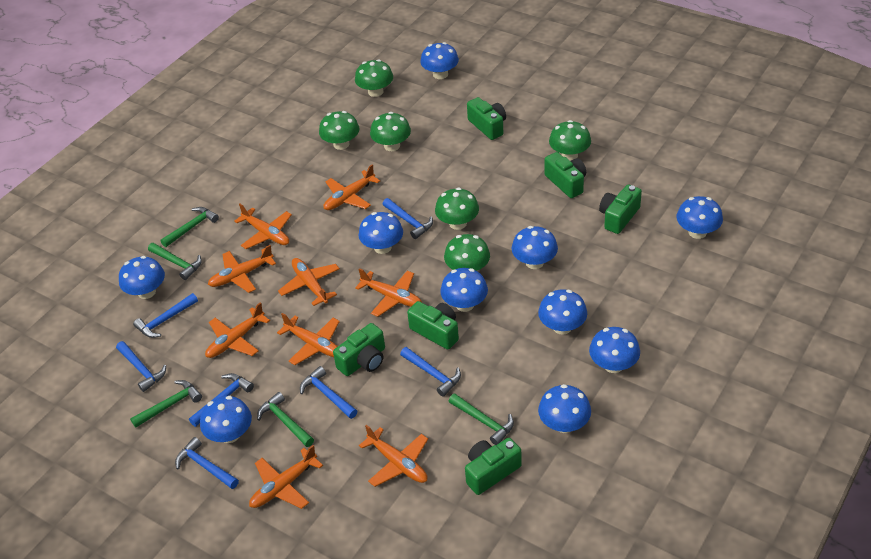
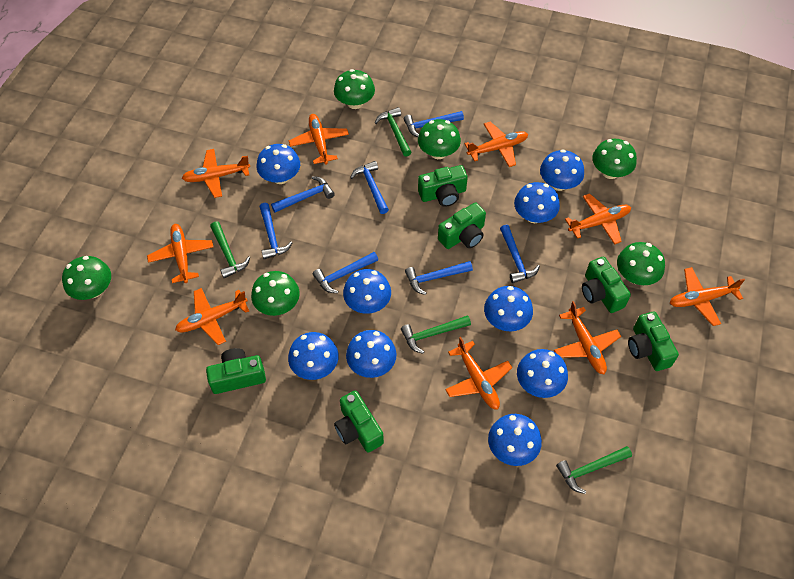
blue mushroom: 10 -> 9
green hammer: 5 -> 4

